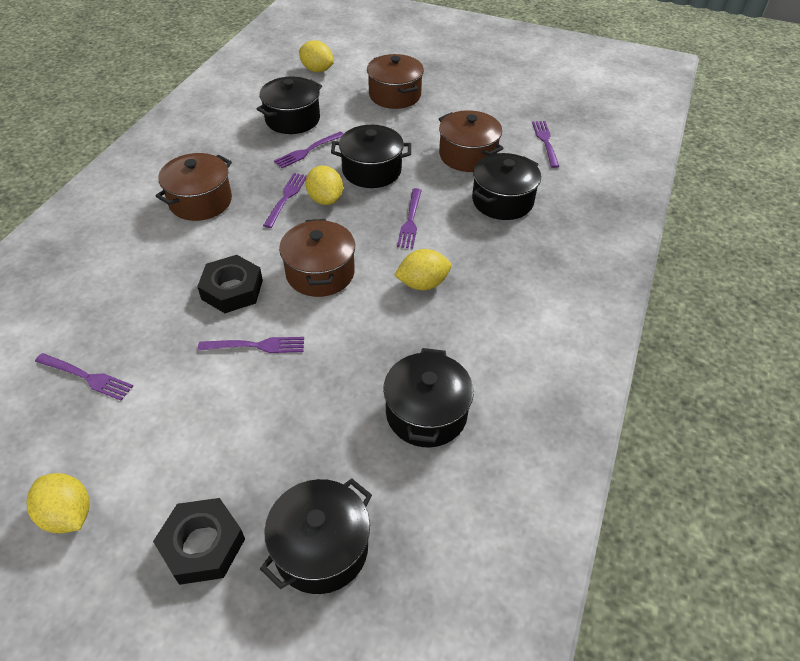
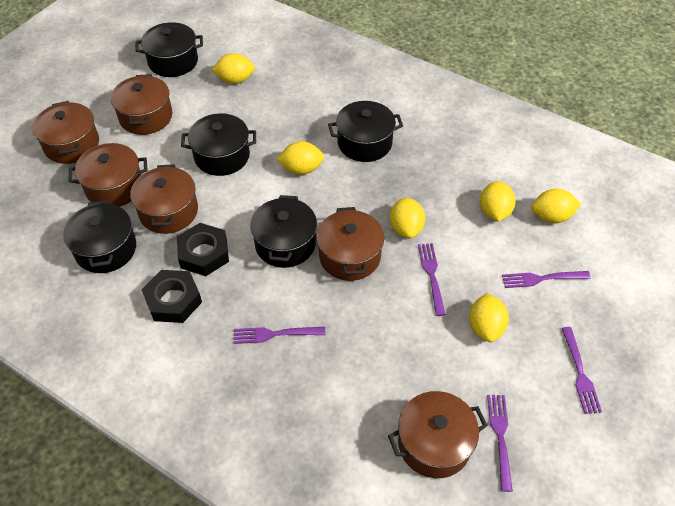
brown pot: 4 -> 6
purple fork: 6 -> 5
yellow lemon: 4 -> 6

